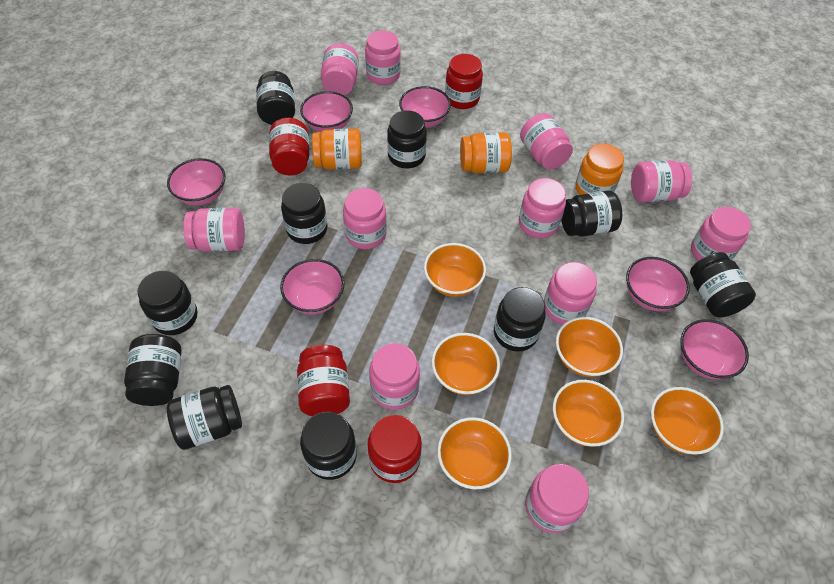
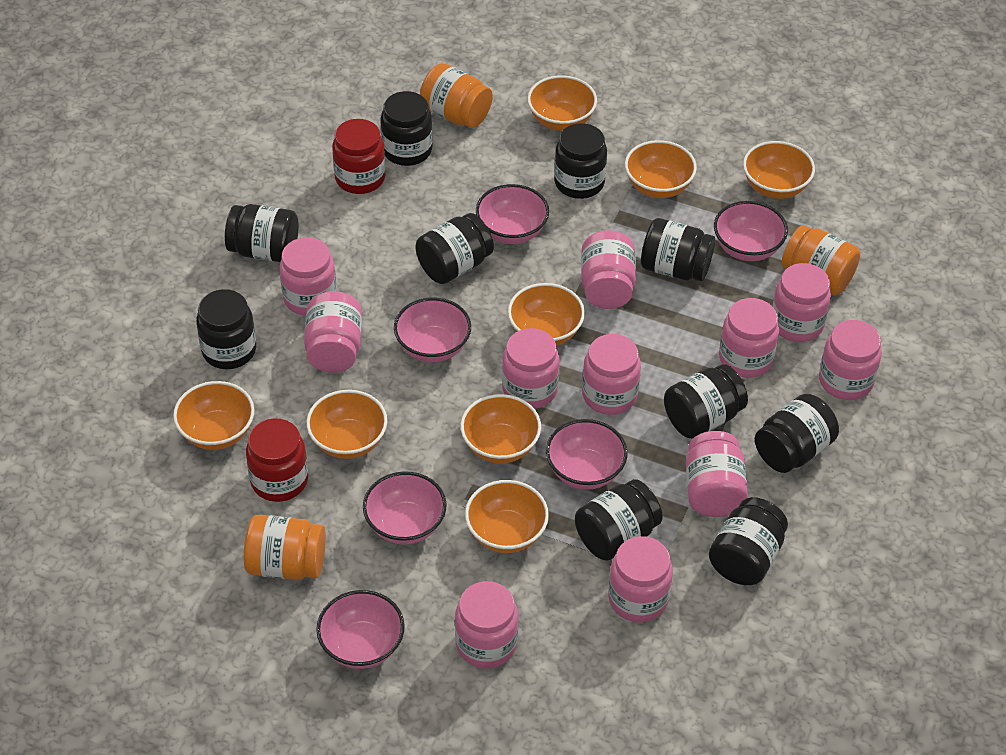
orange bowl: 6 -> 8
red jar: 4 -> 2

